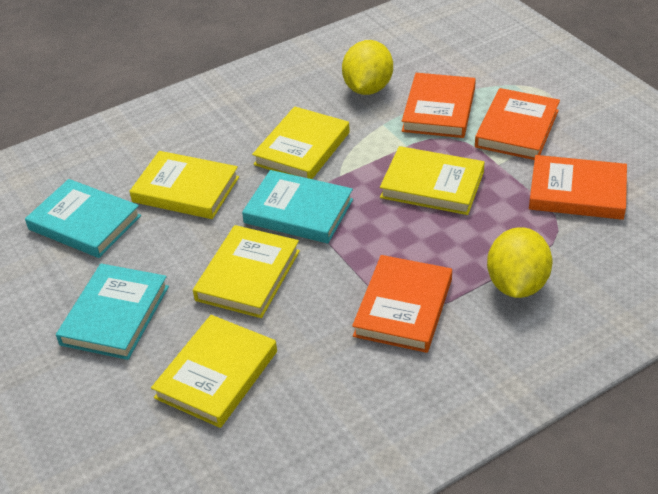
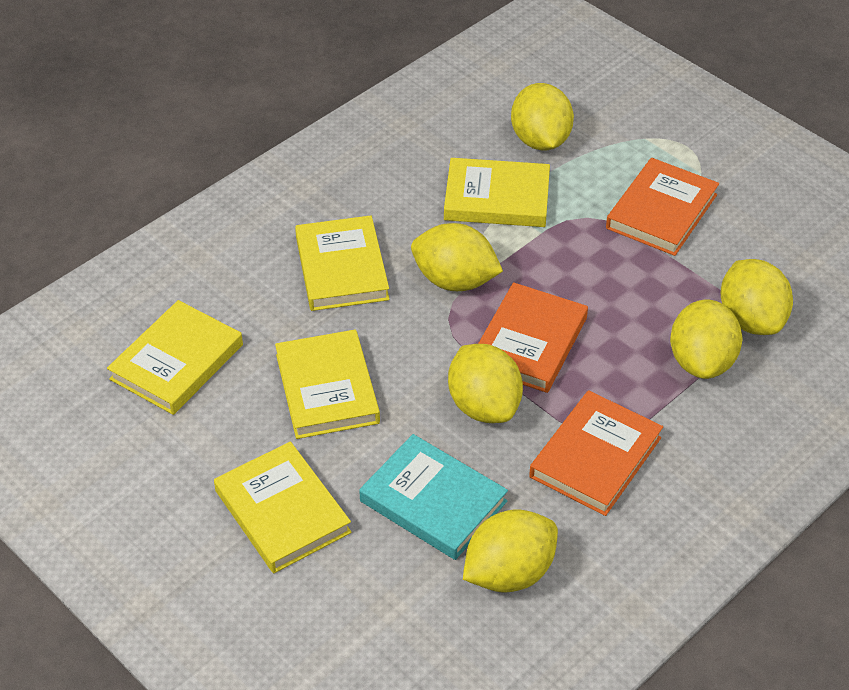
orange book: 4 -> 3
turquoise book: 3 -> 1
yellow lemon: 2 -> 6

